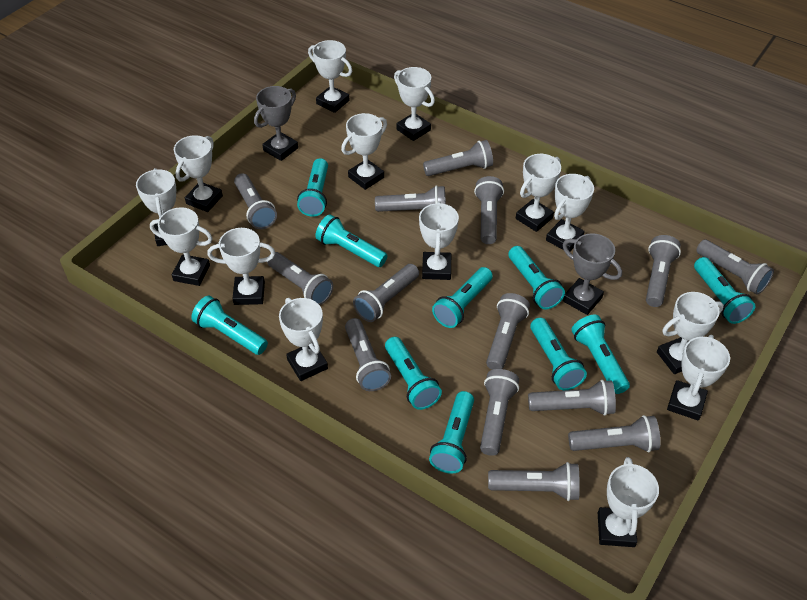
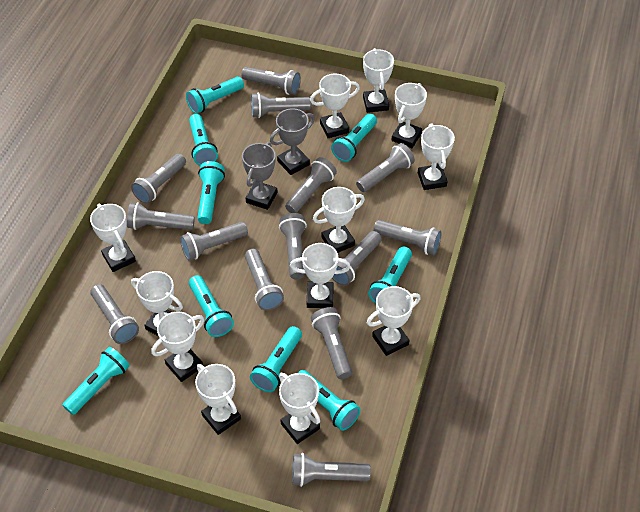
turquoise flashlight: 10 -> 9
white trophy: 14 -> 12

